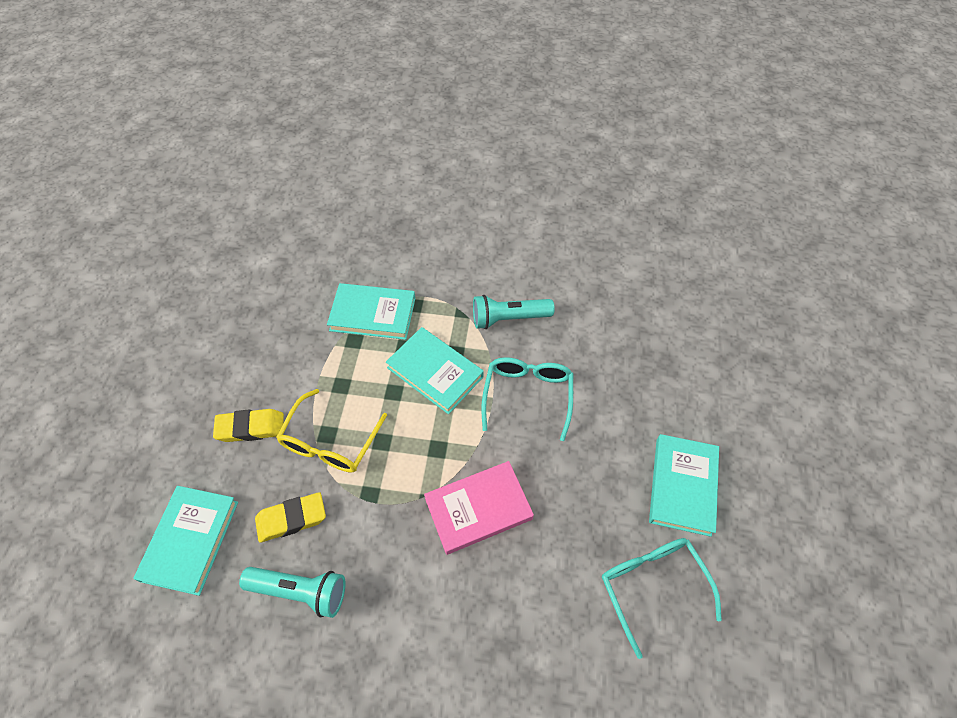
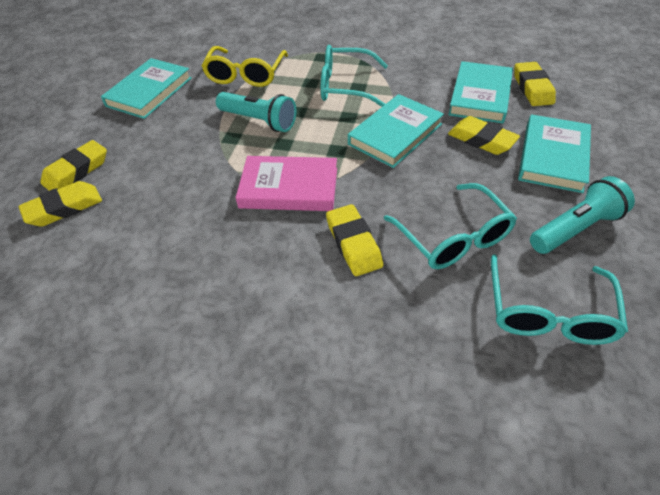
turquoise glasses: 2 -> 3
yellow eraser: 2 -> 5

